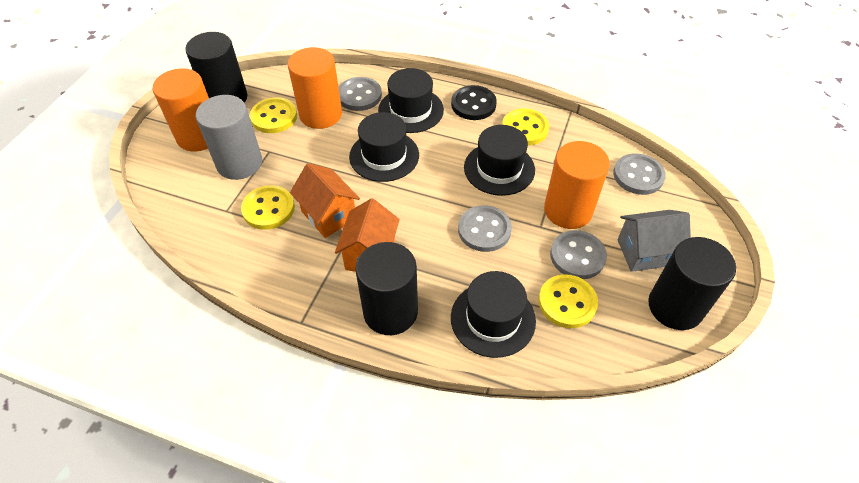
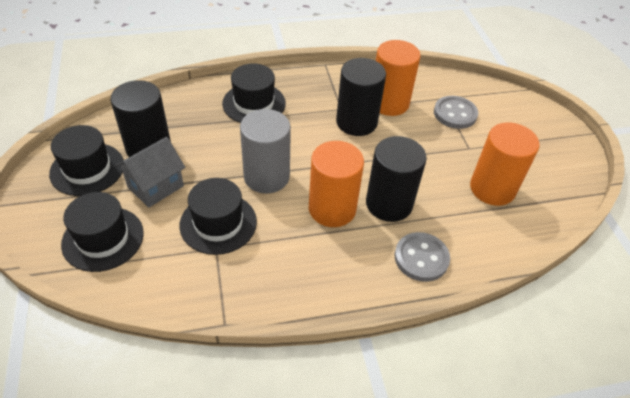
black button: 1 -> 0
grey button: 4 -> 2
orange house: 2 -> 0
yellow button: 4 -> 0

